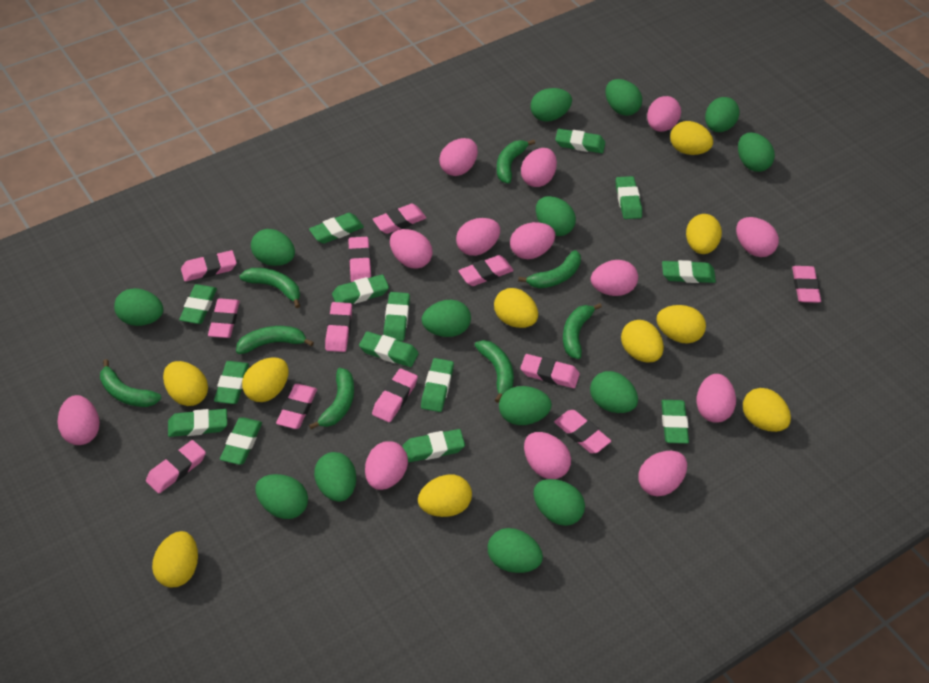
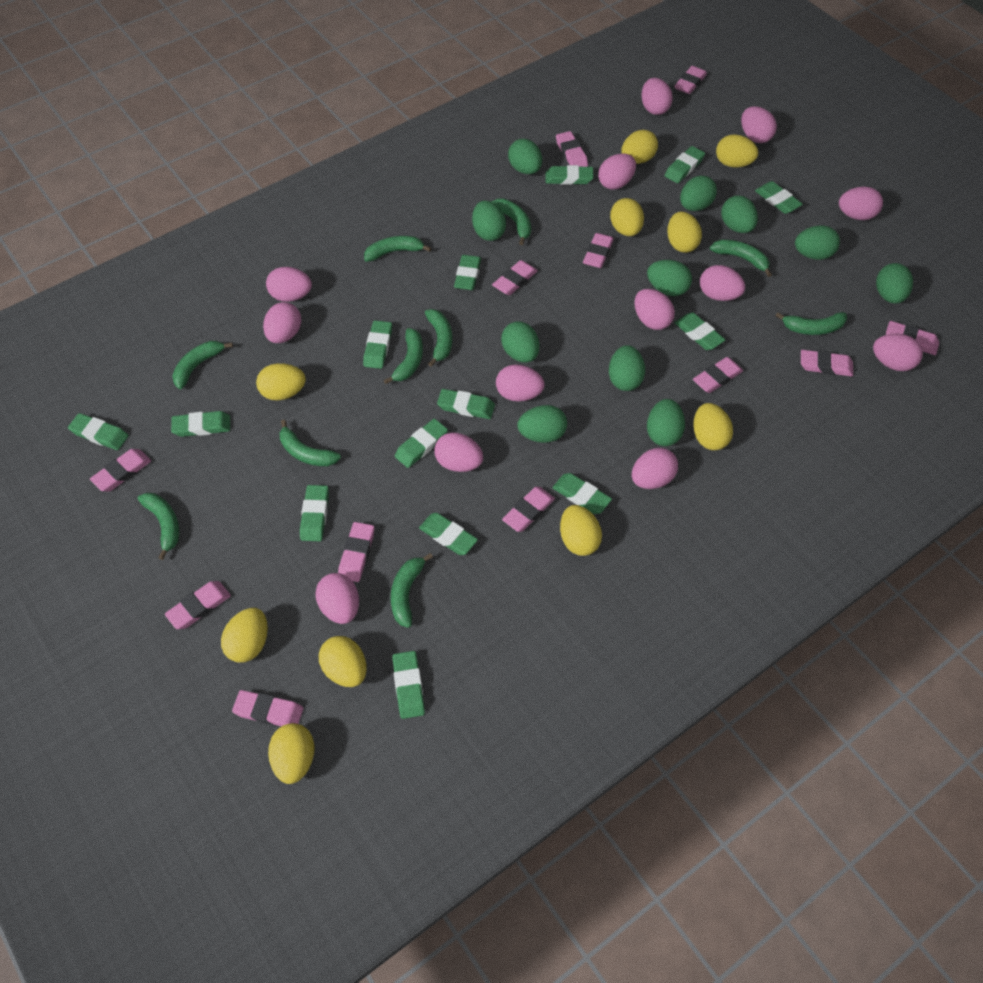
green banana: 8 -> 10
green egg: 14 -> 11

